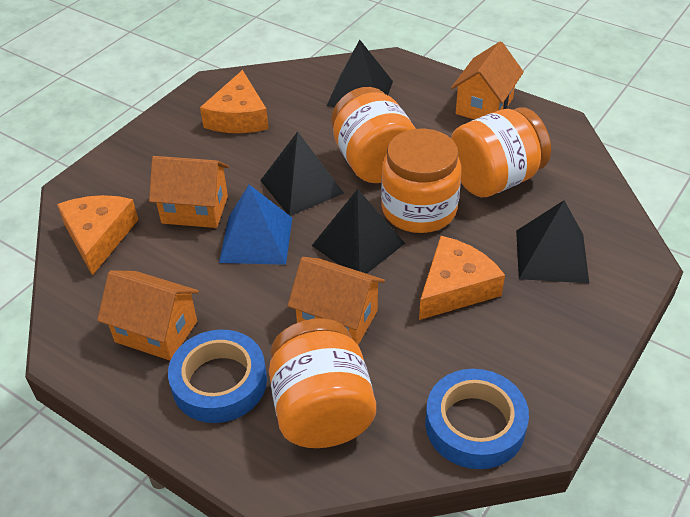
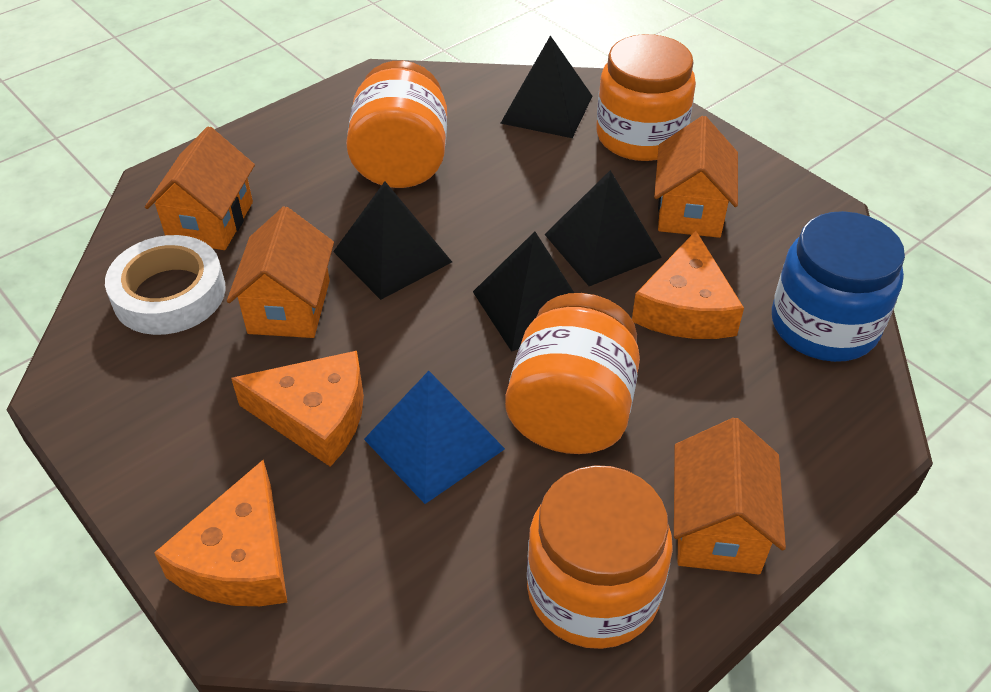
blue jar: 0 -> 1
blue tape: 2 -> 0
white tape: 0 -> 1

